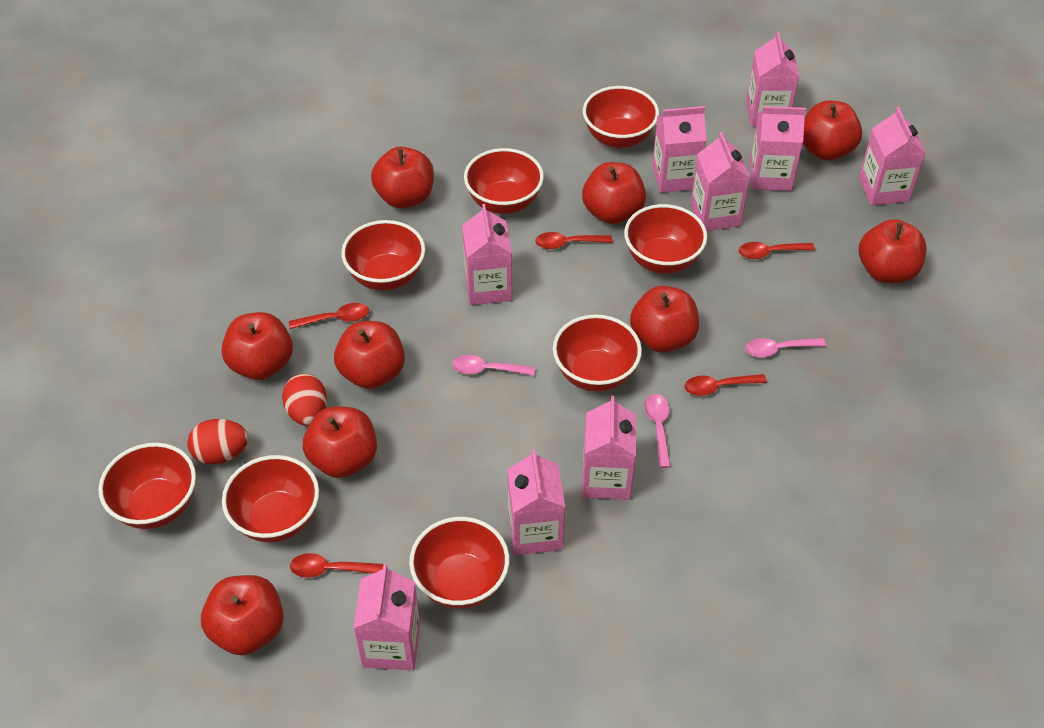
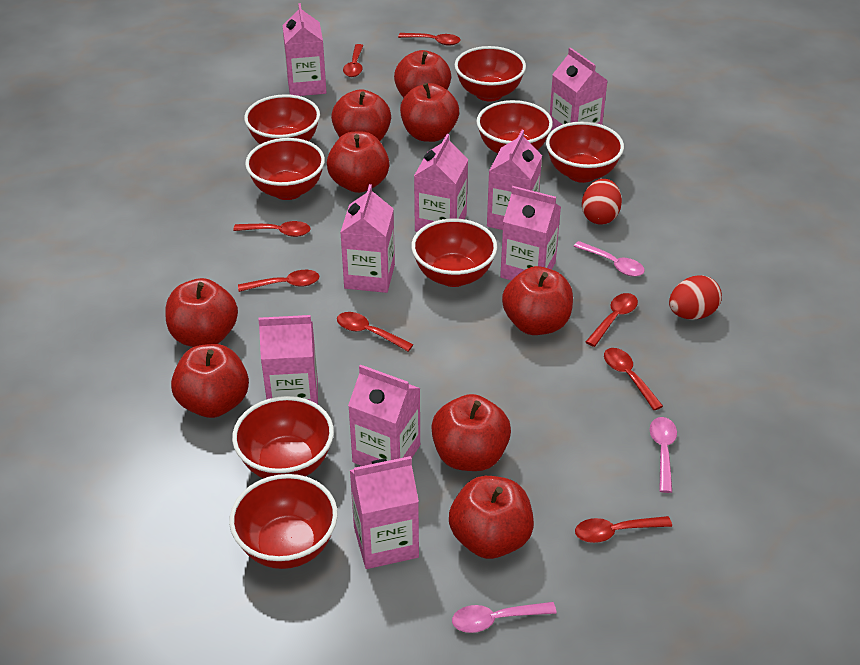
red spoon: 5 -> 8

